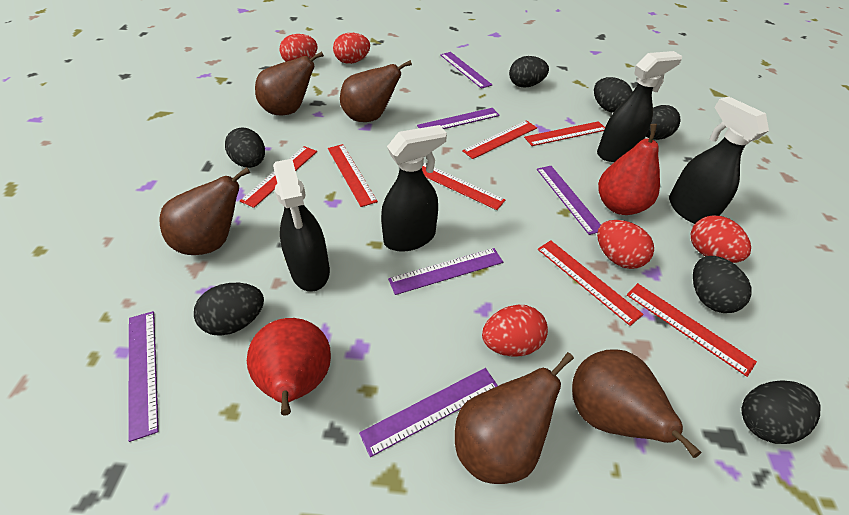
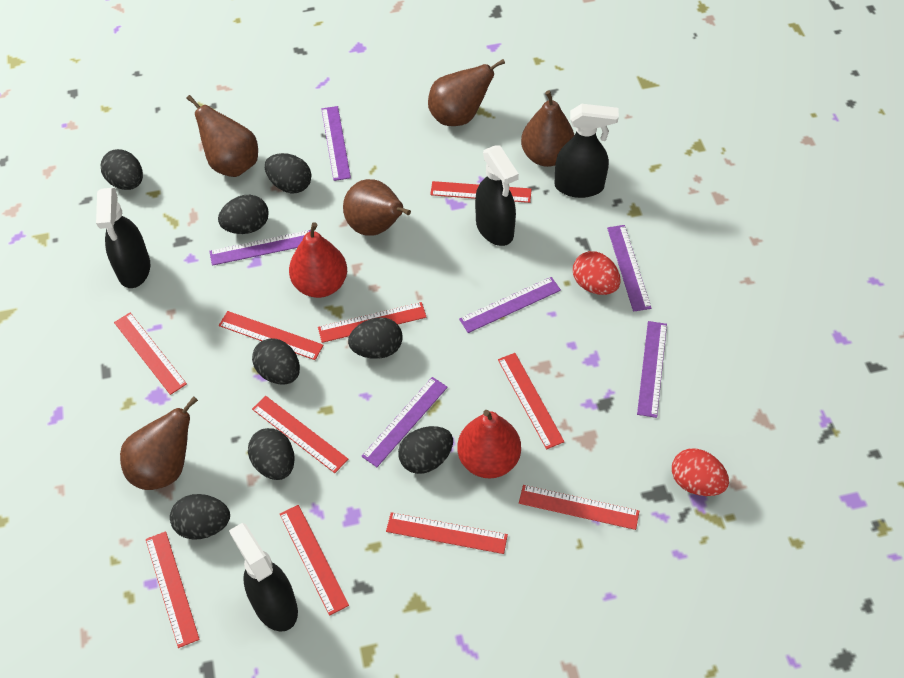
black egg: 7 -> 8
red egg: 5 -> 2
red ruler: 7 -> 10

